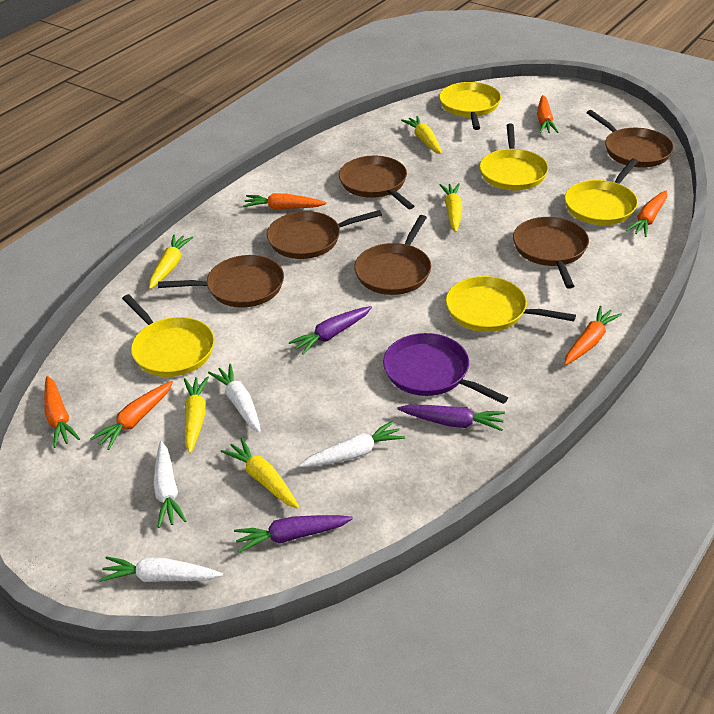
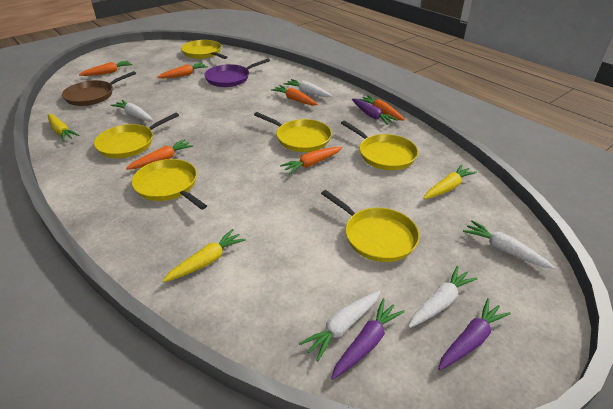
brown pan: 6 -> 1
white carrot: 4 -> 5
yellow carrot: 5 -> 3
yellow pan: 5 -> 6

